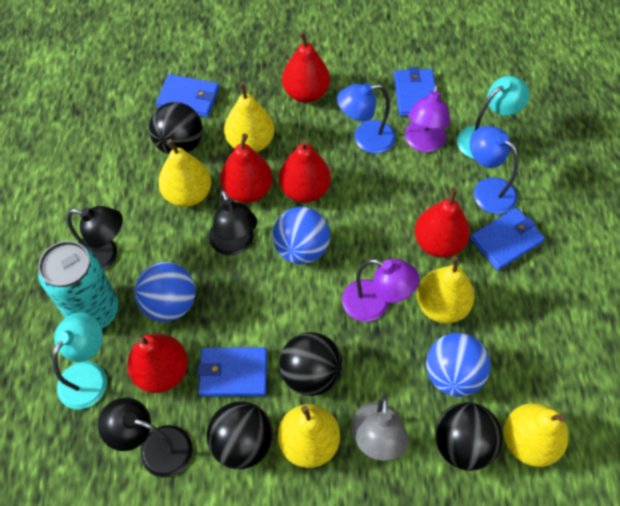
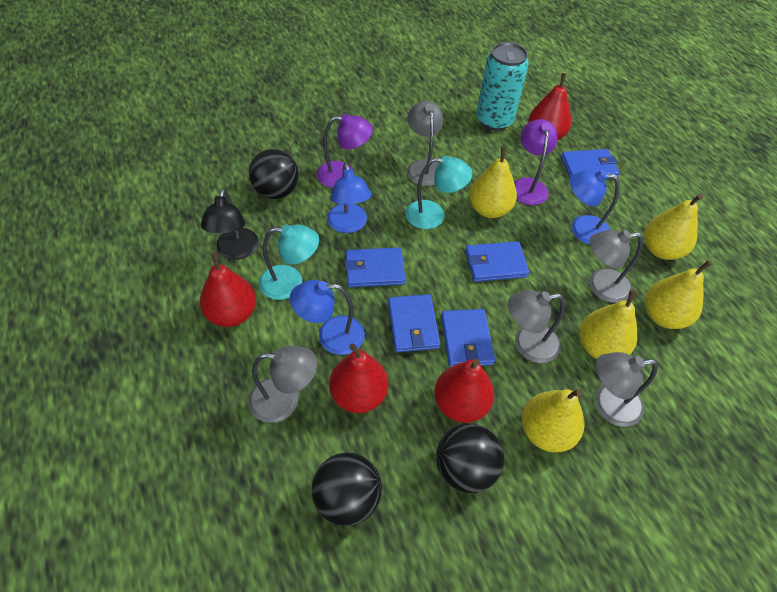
black ball: 4 -> 3
black lamp: 3 -> 1
blue ball: 3 -> 0
blue lamp: 2 -> 3
blue wallet: 4 -> 5
grey lamp: 1 -> 5
red pear: 5 -> 4

